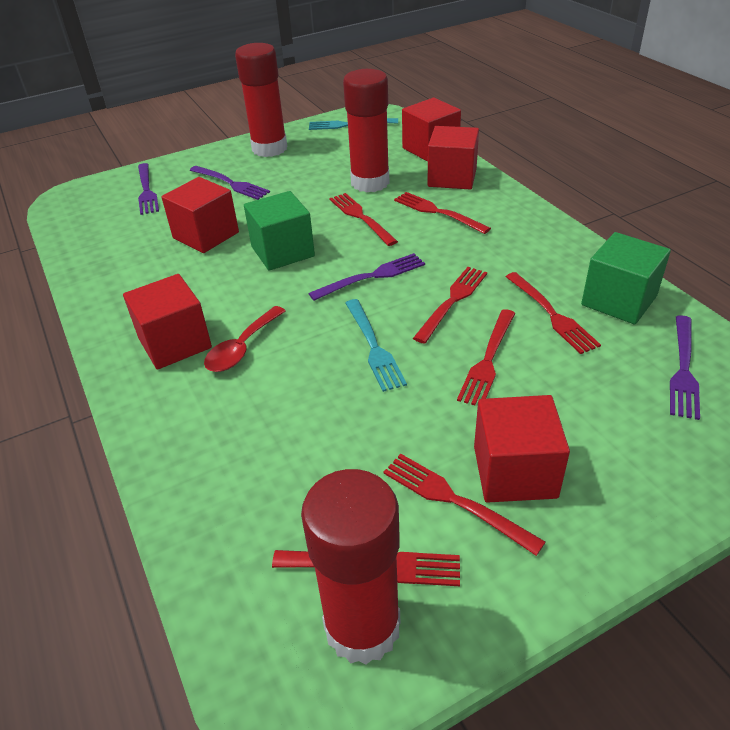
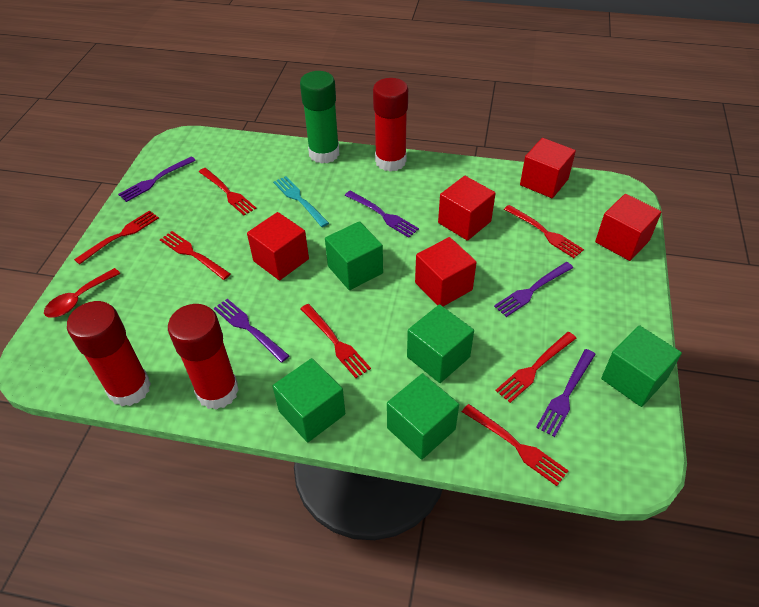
green cube: 2 -> 5
green glue stick: 0 -> 1
purple fork: 4 -> 5
turquoise fork: 2 -> 1

